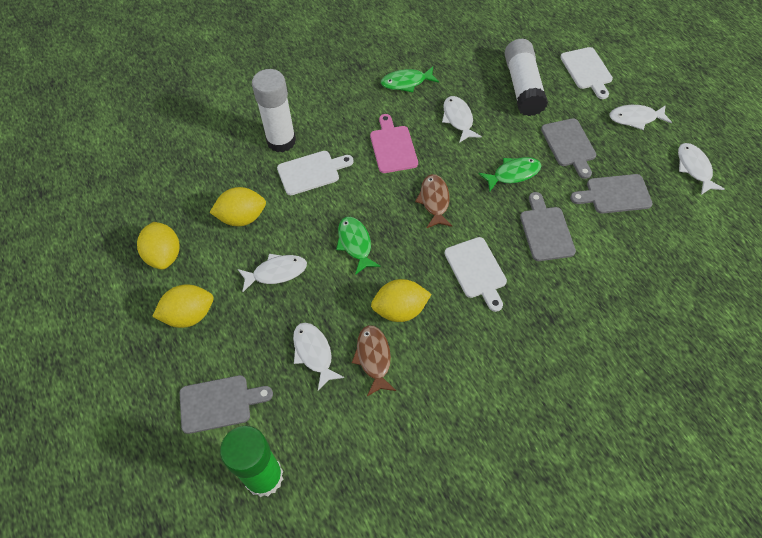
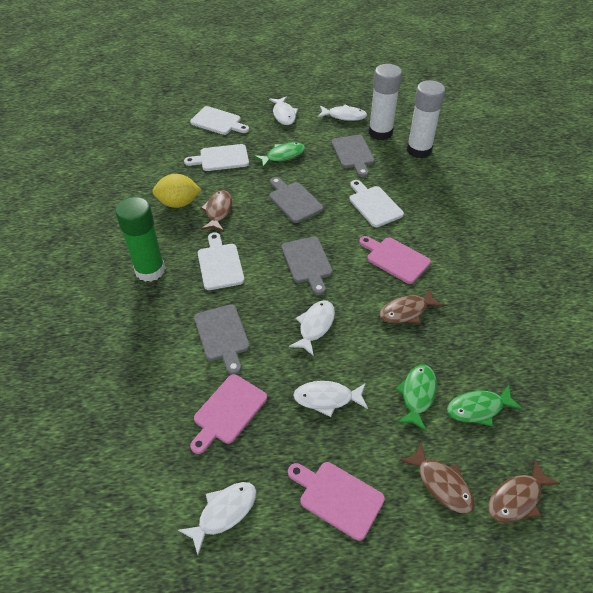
brown fish: 2 -> 4
pink cutting board: 1 -> 3
white cutting board: 3 -> 4
yellow lemon: 4 -> 1

